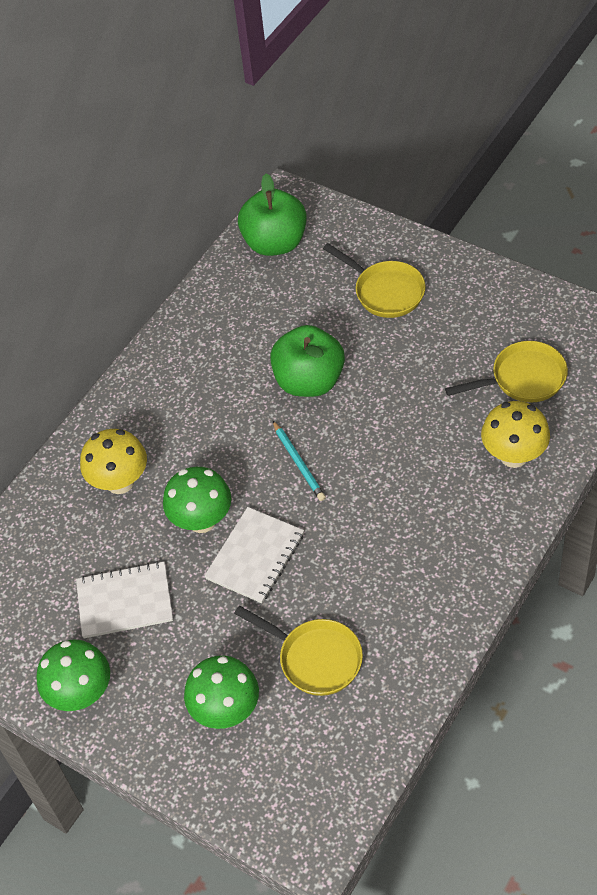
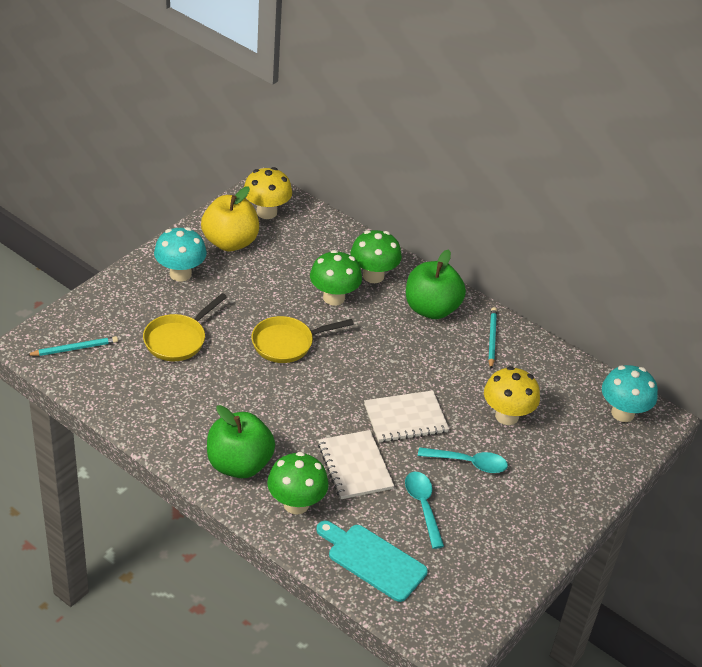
turquoise cutting board: 0 -> 1
turquoise mushroom: 0 -> 2
turquoise pencil: 1 -> 2
turquoise spoon: 0 -> 2
yellow apple: 0 -> 1
yellow pan: 3 -> 2

